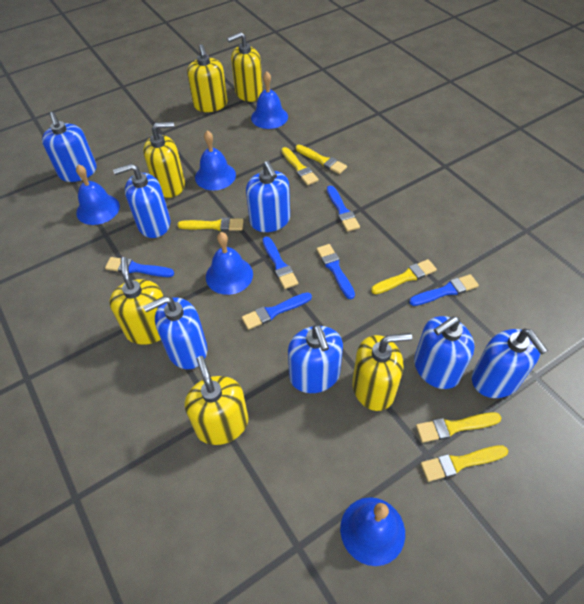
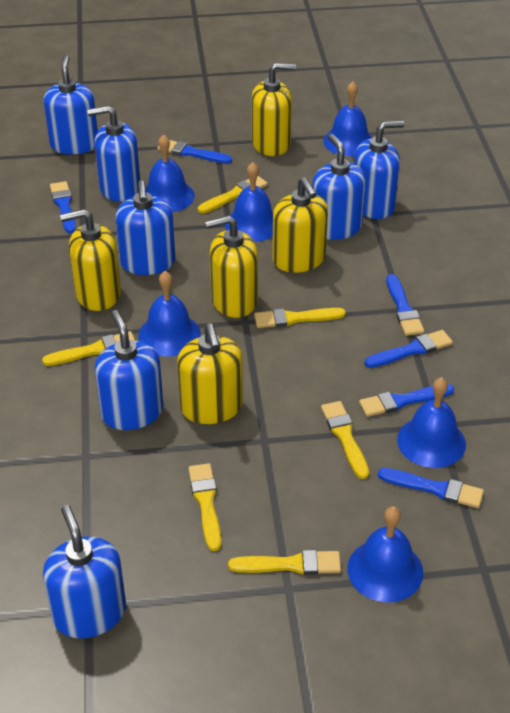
blue bell: 5 -> 6
yellow soap dispenser: 6 -> 5

